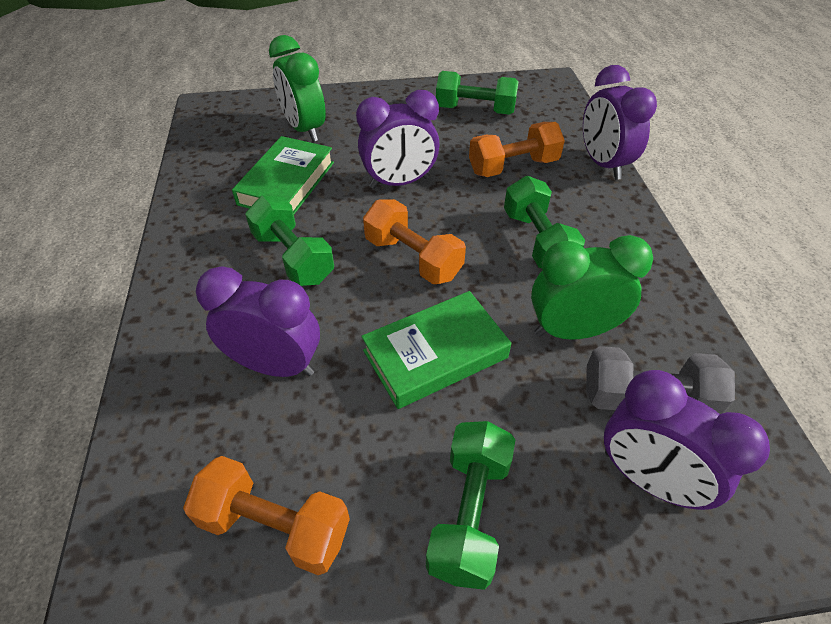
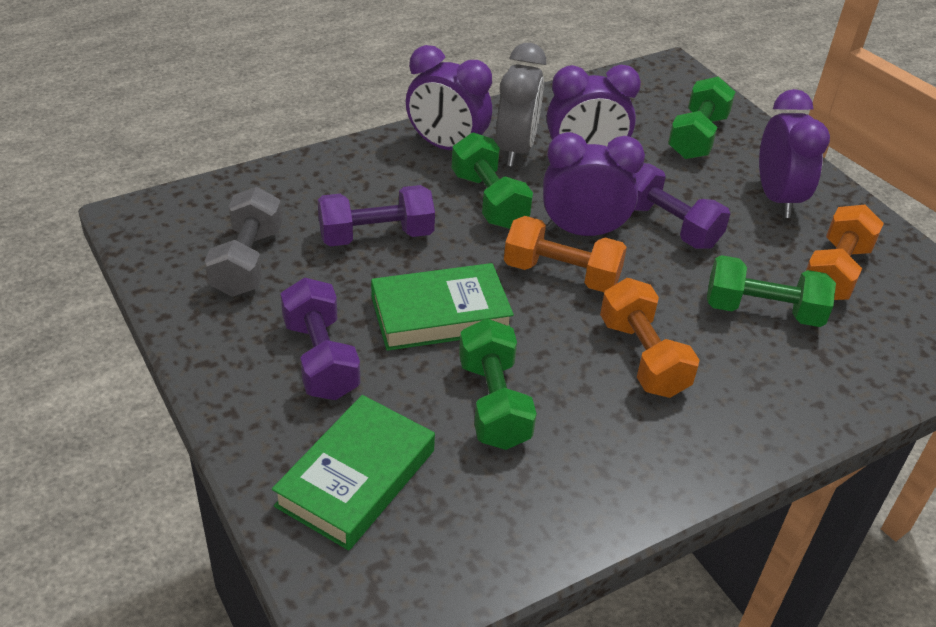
green clock: 2 -> 0
grey clock: 0 -> 1
purple dumbbell: 0 -> 3

